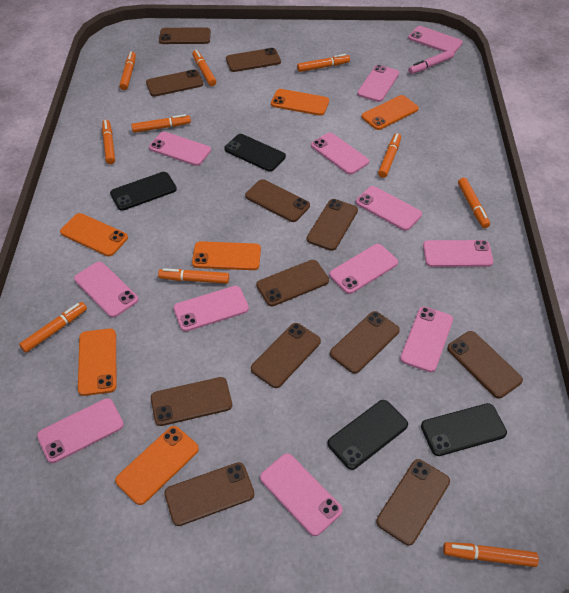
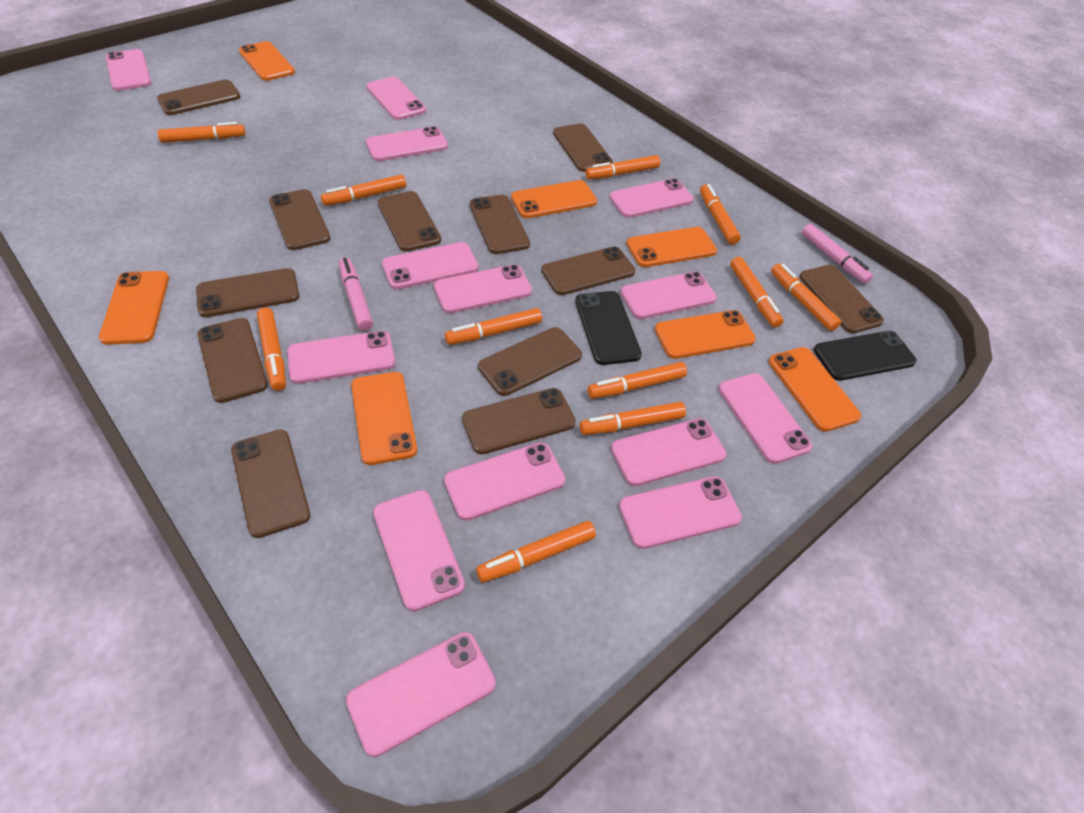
black phone: 4 -> 2
orange marker: 10 -> 11
orange phone: 6 -> 7
pink marker: 1 -> 2
pink phone: 12 -> 14

